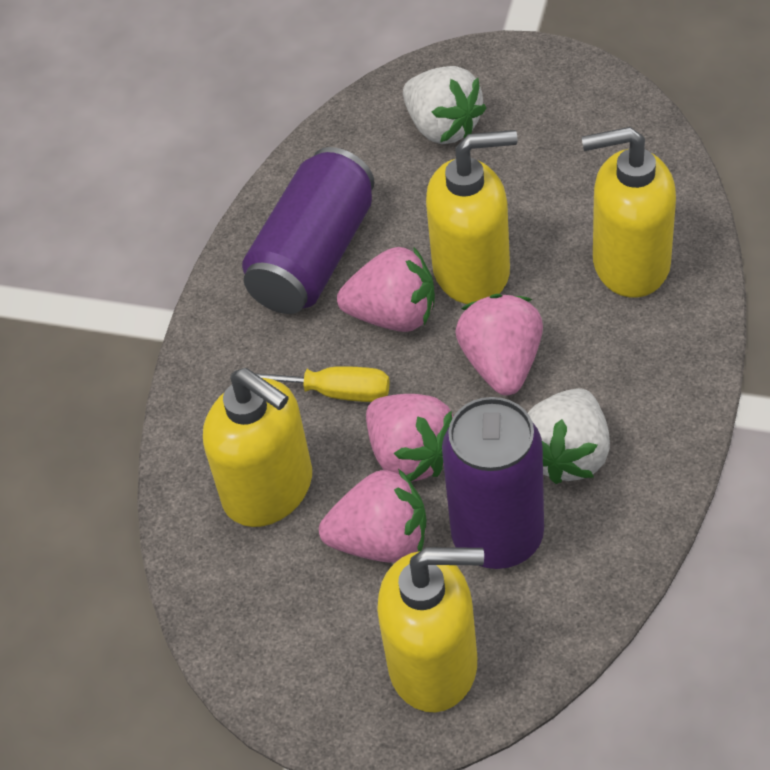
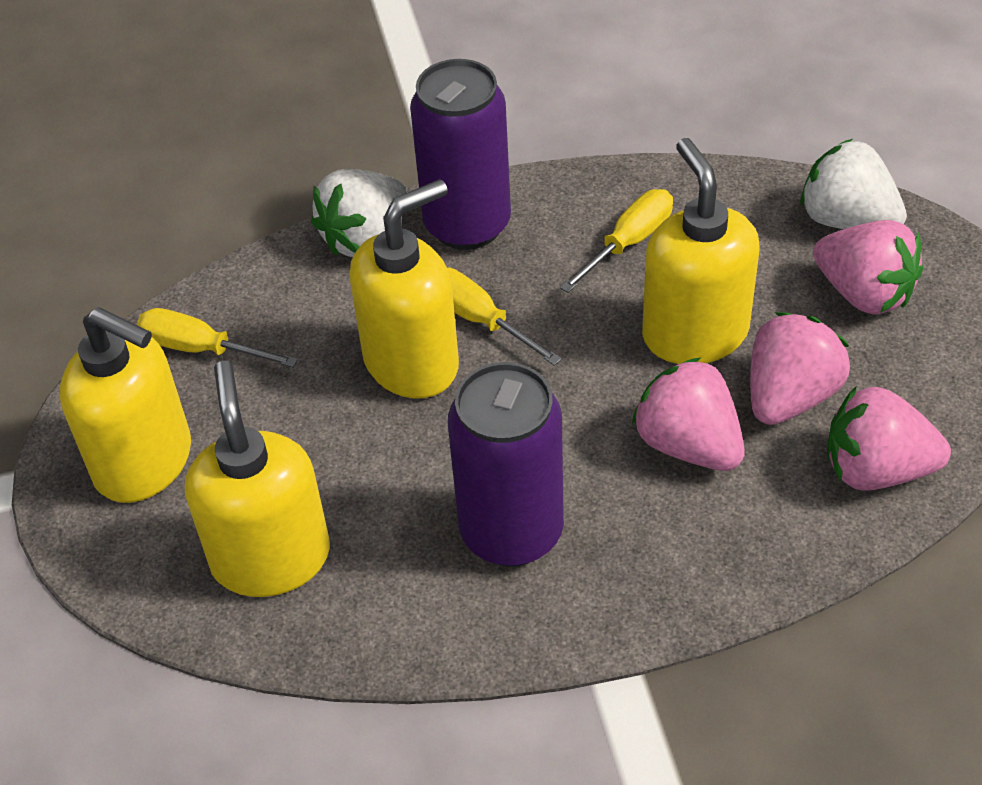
yellow screwdriver: 1 -> 3

